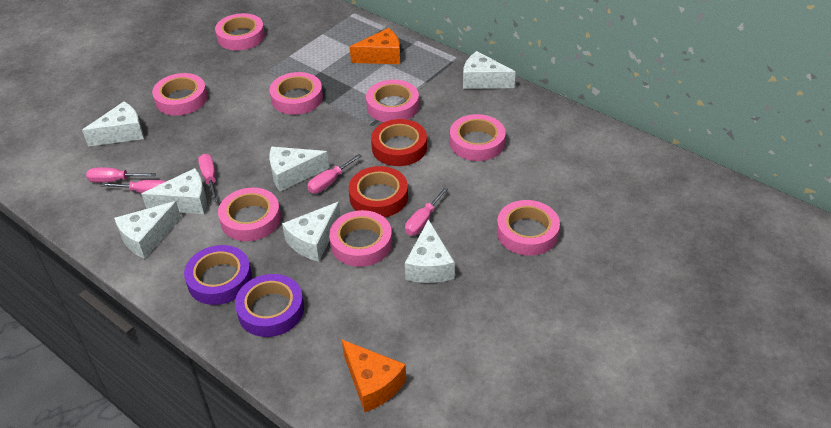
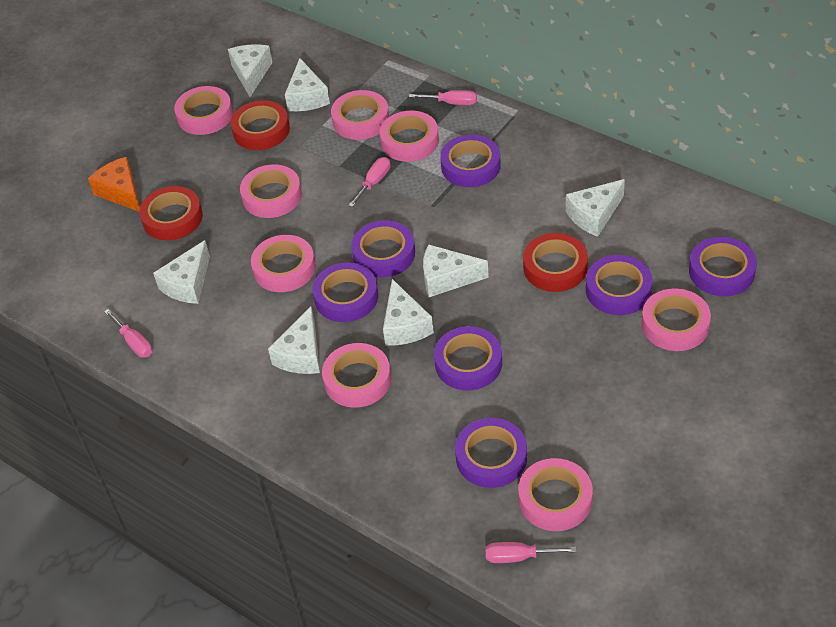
orange cheese: 2 -> 1
pink screwdriver: 5 -> 4
purple tape: 2 -> 7
red tape: 2 -> 3

